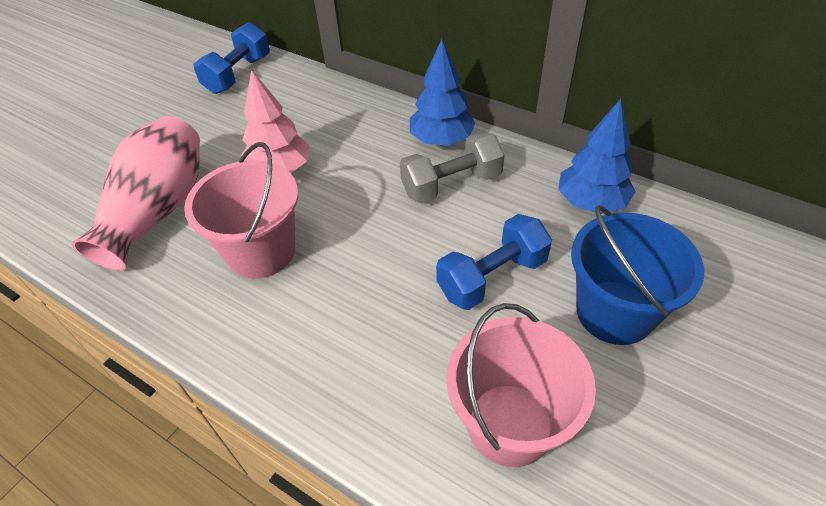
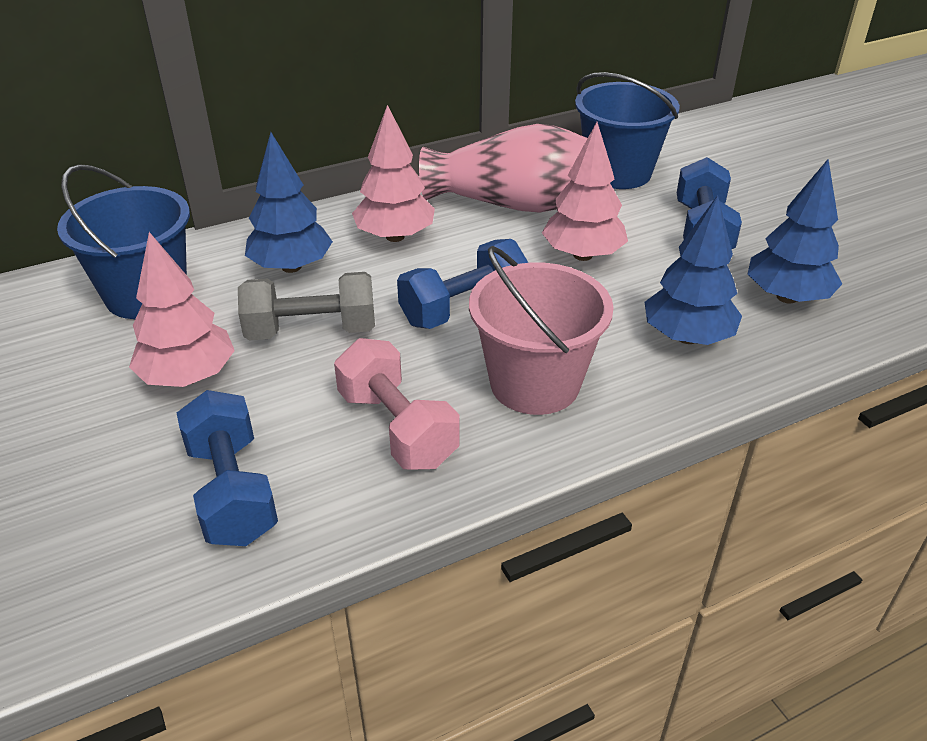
blue bucket: 1 -> 2
blue dumbbell: 2 -> 3
blue tree: 2 -> 3
pink bucket: 2 -> 1
pink dumbbell: 0 -> 1
pink tree: 1 -> 3

